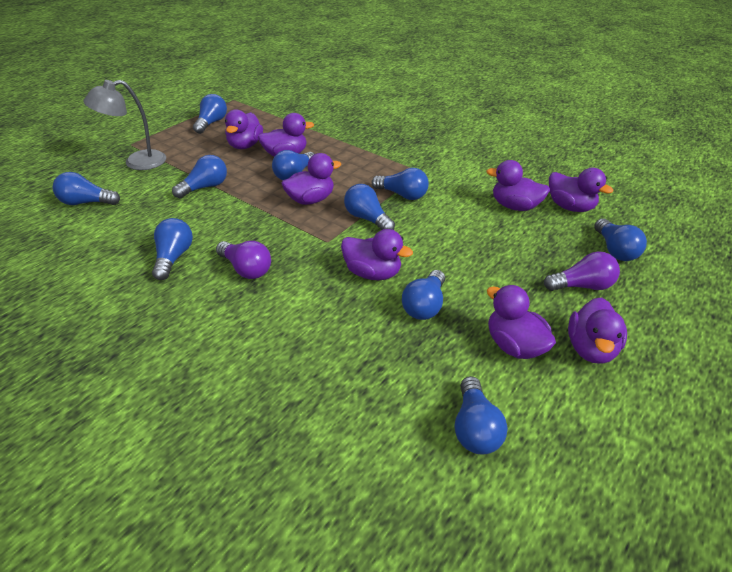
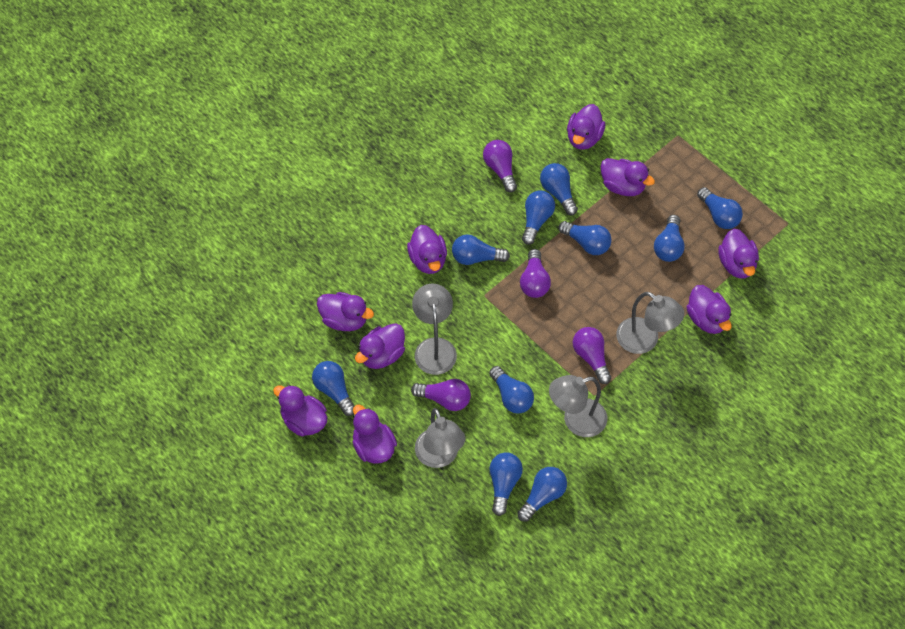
grey lamp: 1 -> 4
purple duck: 8 -> 9
purple light bulb: 2 -> 4

